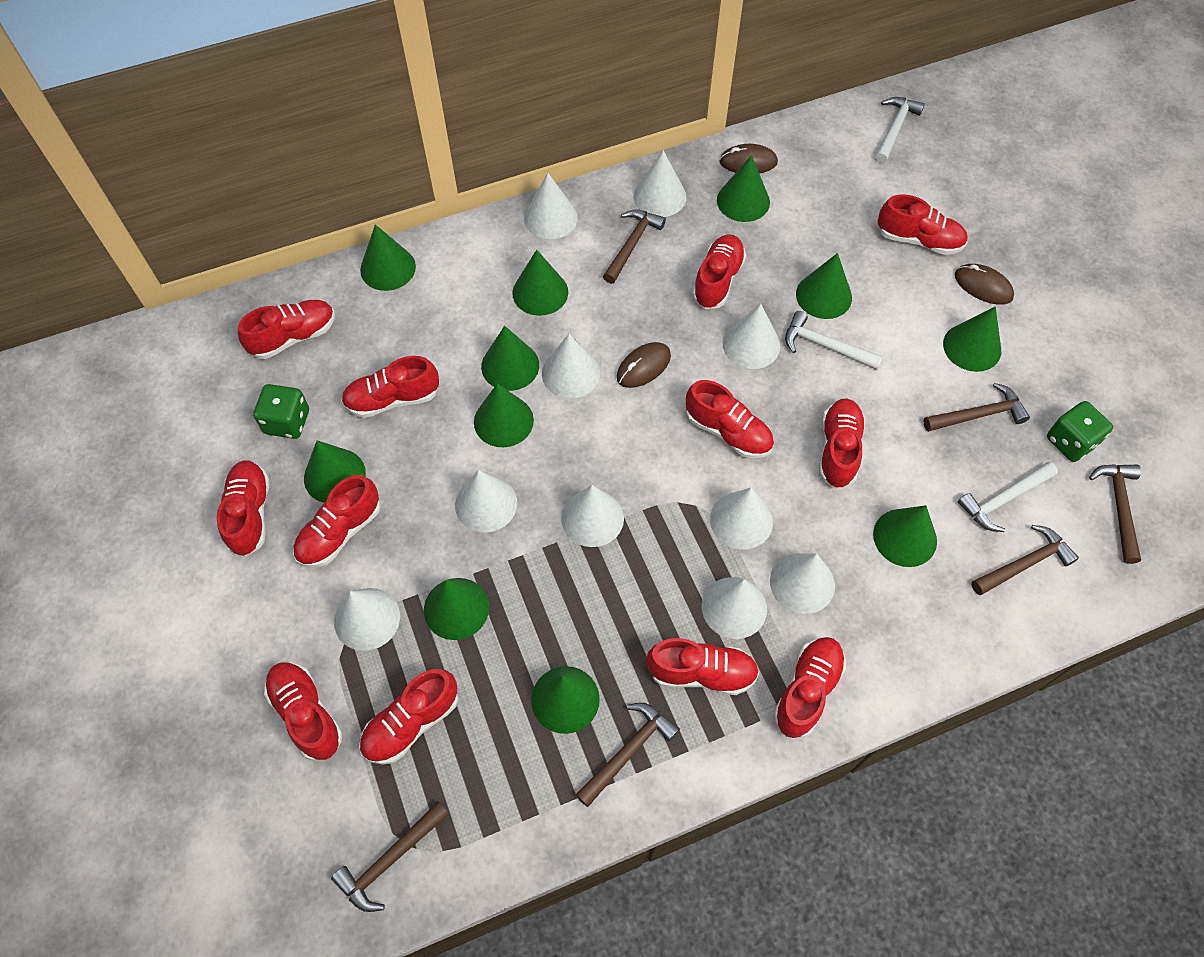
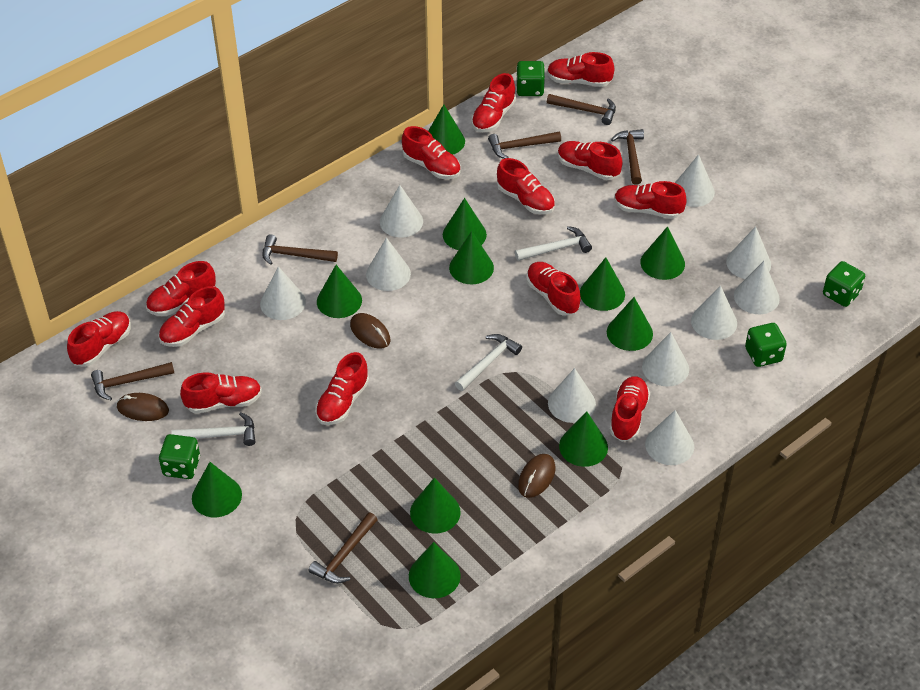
green dice: 2 -> 4
red shoe: 12 -> 13

